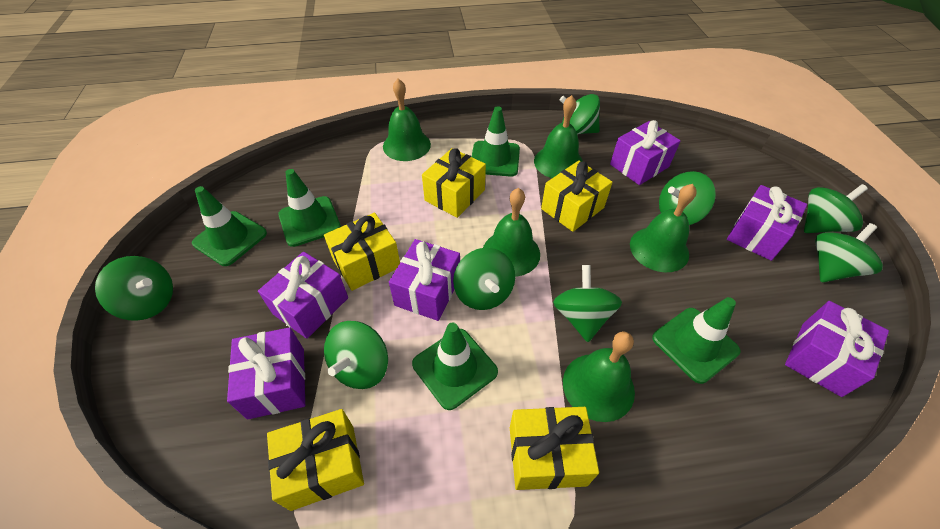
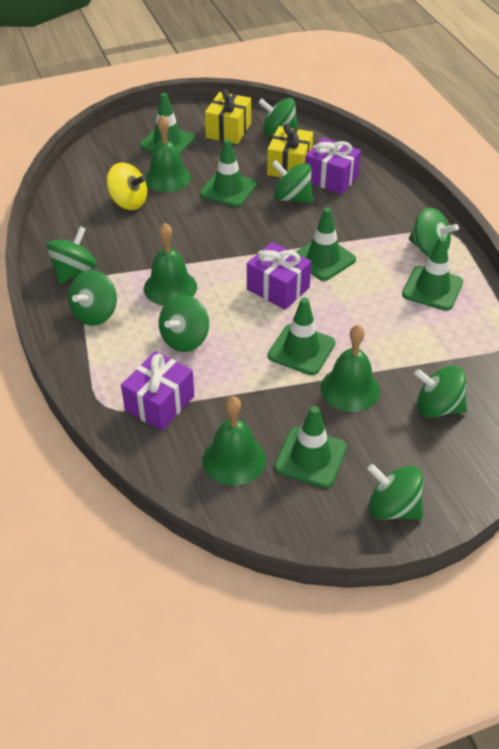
green bell: 5 -> 4
green traffic cone: 5 -> 6
purple gift: 6 -> 3
yellow gift: 5 -> 2
yellow spinning top: 0 -> 1

